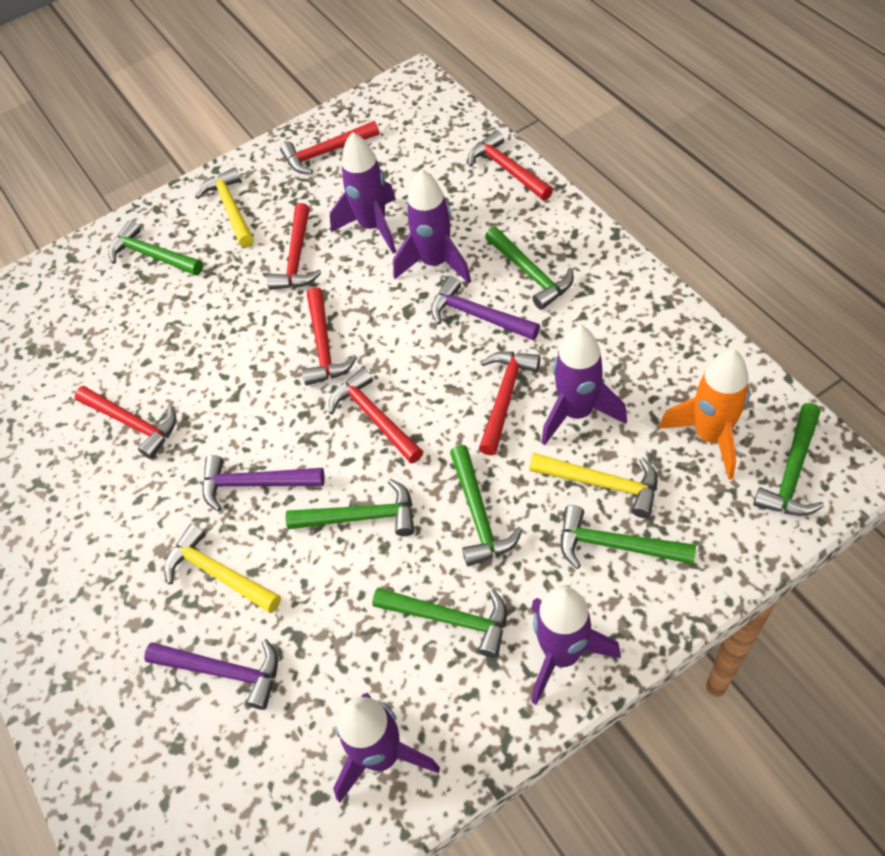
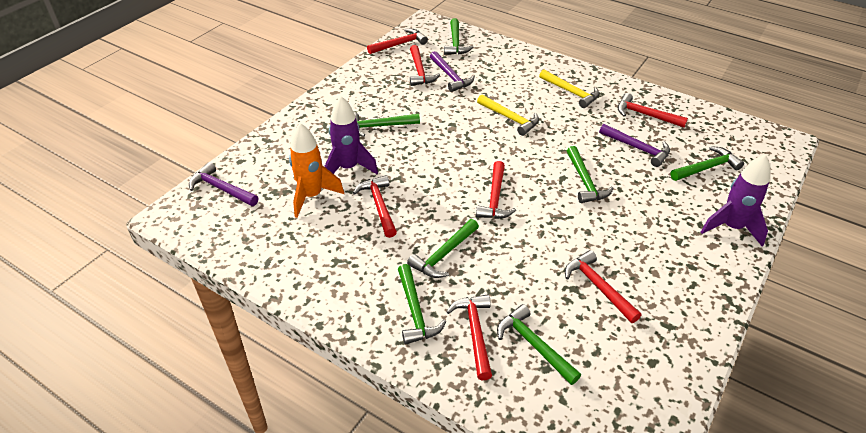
purple rocket: 5 -> 2
yellow hammer: 3 -> 2

